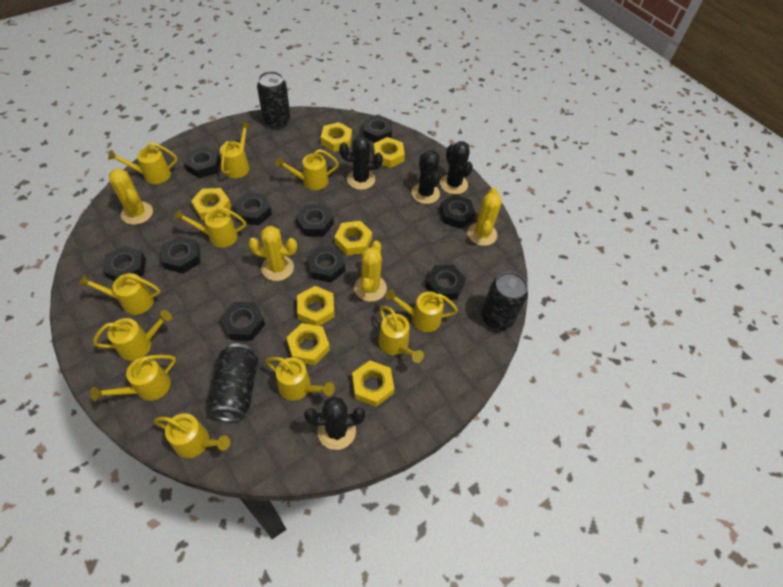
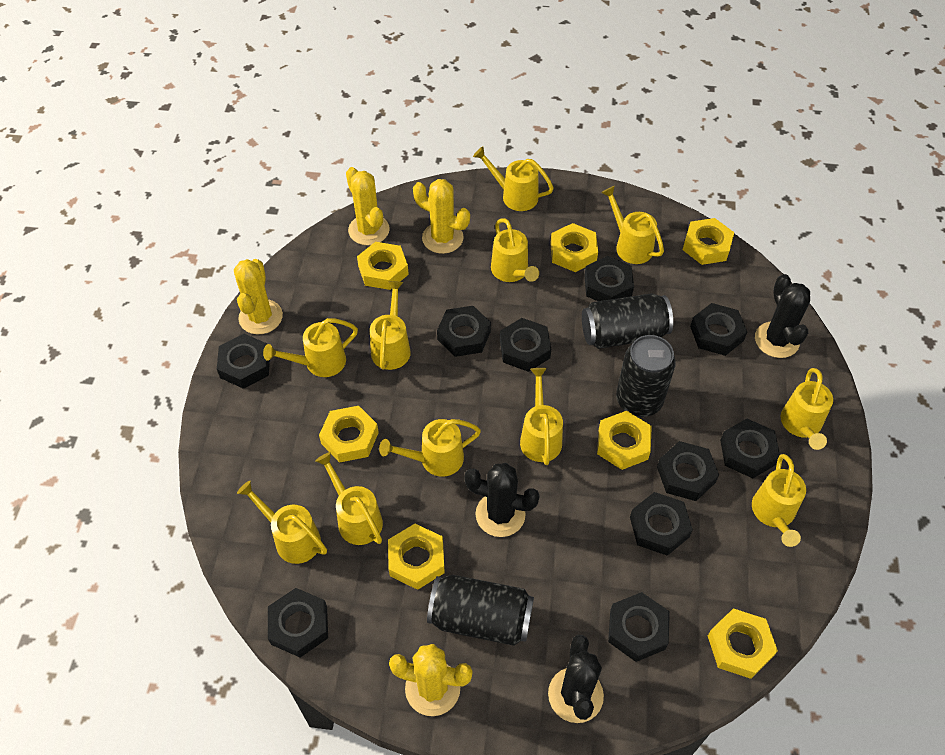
black cactus: 4 -> 3

